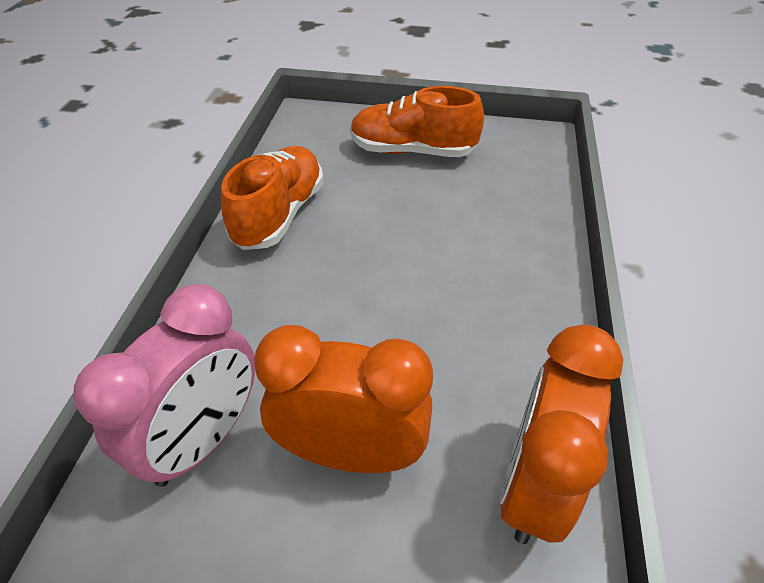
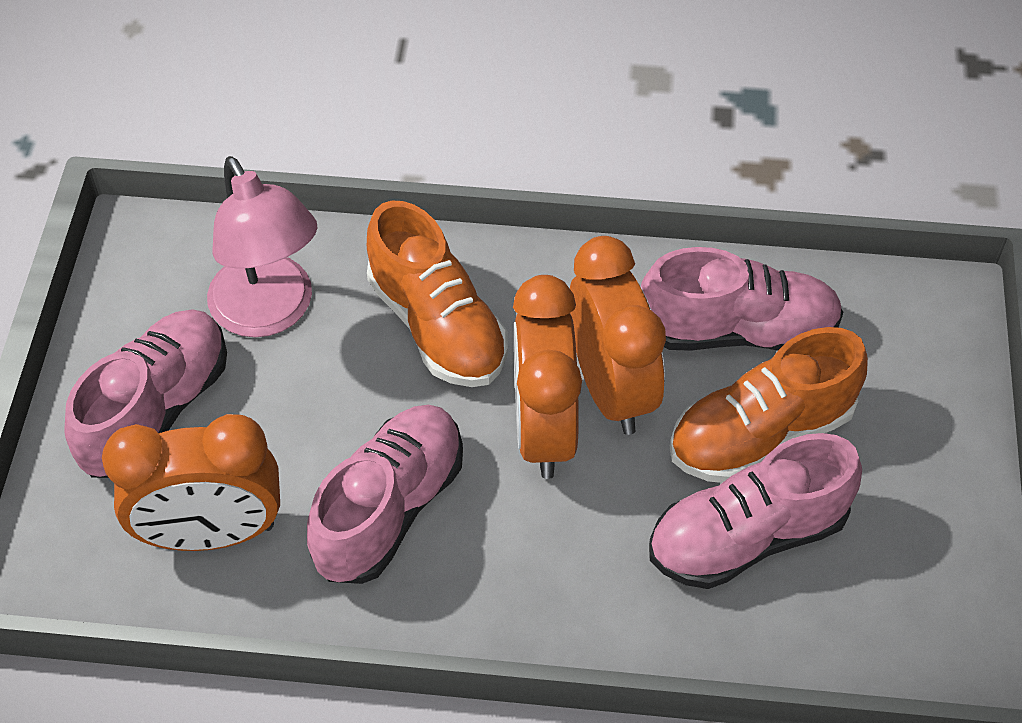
orange clock: 2 -> 3
pink clock: 1 -> 0
pink lamp: 0 -> 1
pink shoe: 0 -> 4

